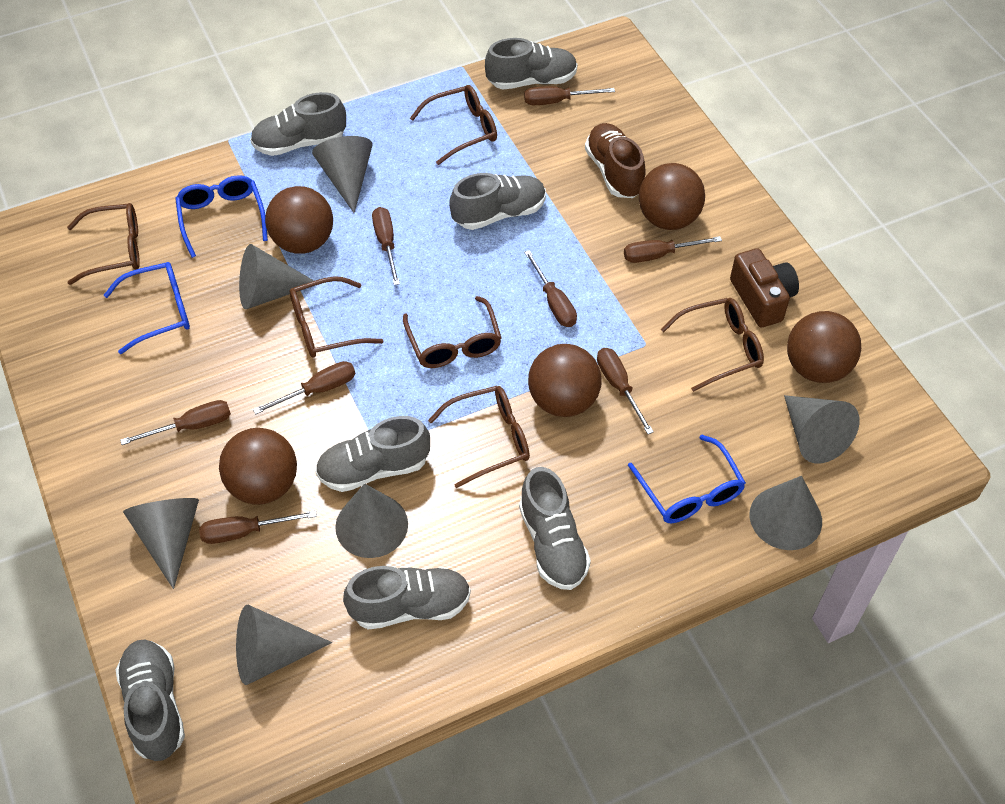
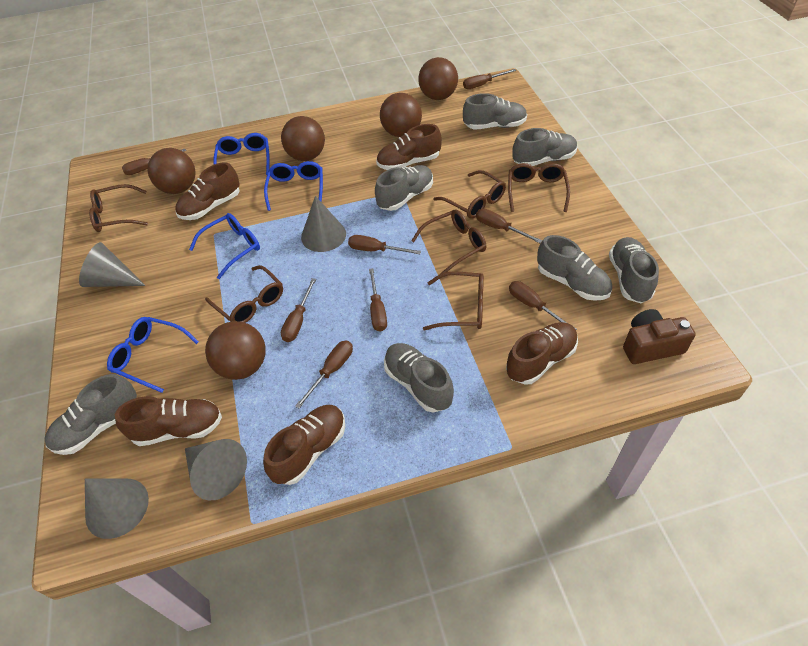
blue glasses: 3 -> 4
brown shoe: 1 -> 5
grey cone: 7 -> 4

